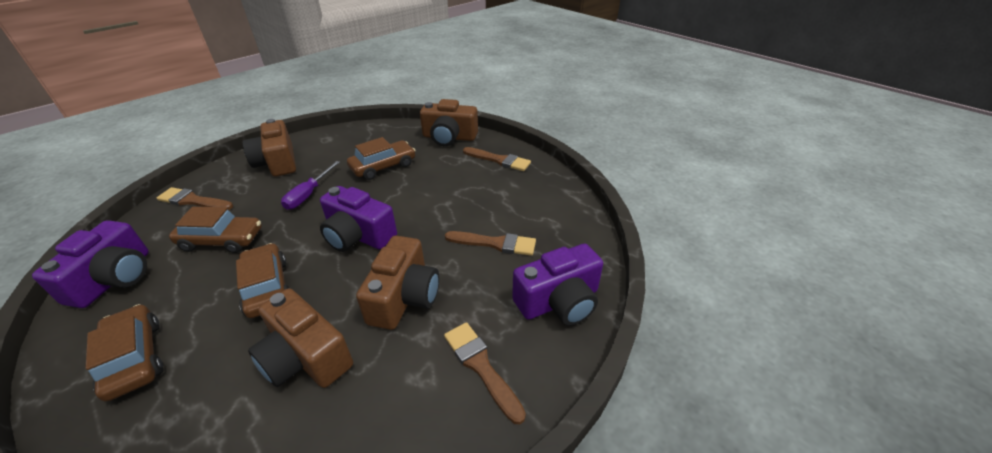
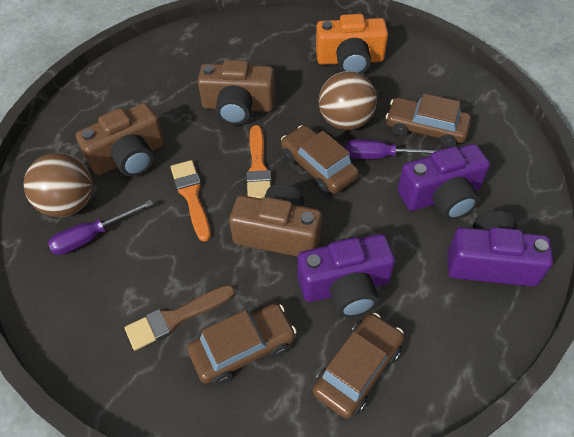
brown ball: 0 -> 2
brown brush: 4 -> 1
brown camera: 4 -> 3
orange brush: 0 -> 2
orange camera: 0 -> 1
purple screwdriver: 1 -> 2

